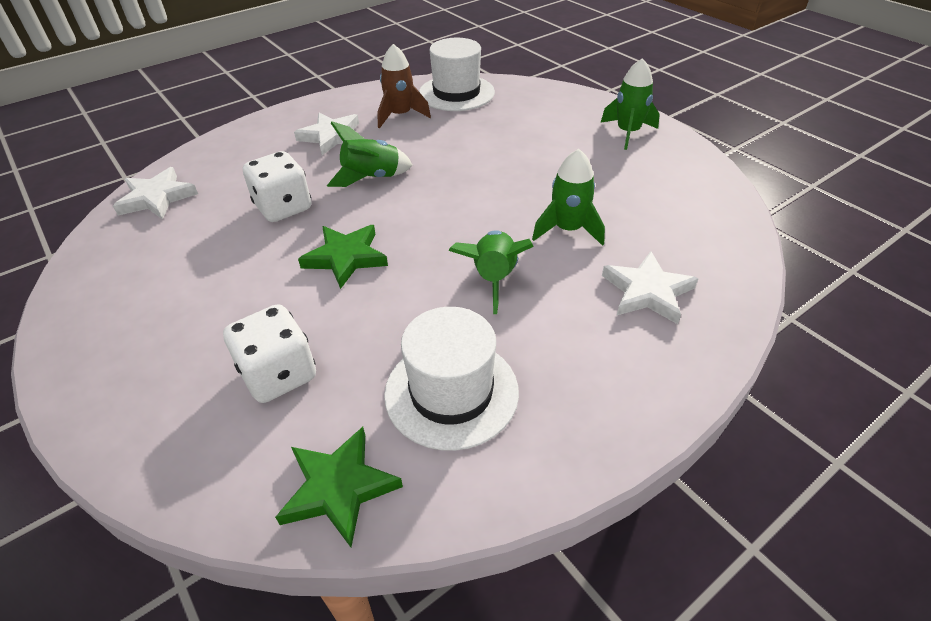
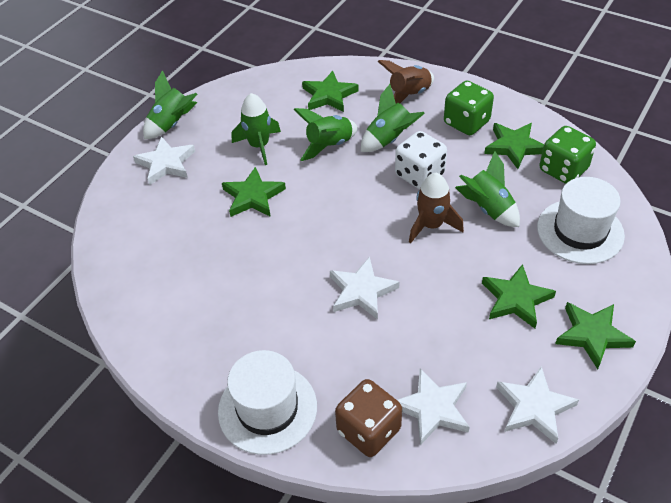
brown dice: 0 -> 1
brown rocket: 1 -> 2
green dice: 0 -> 2
green rocket: 4 -> 5
green star: 2 -> 5
white dice: 2 -> 1
white star: 3 -> 4

